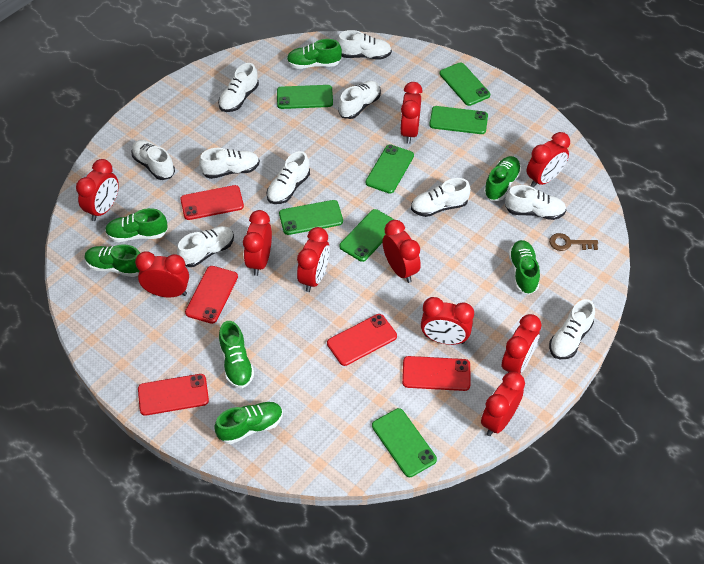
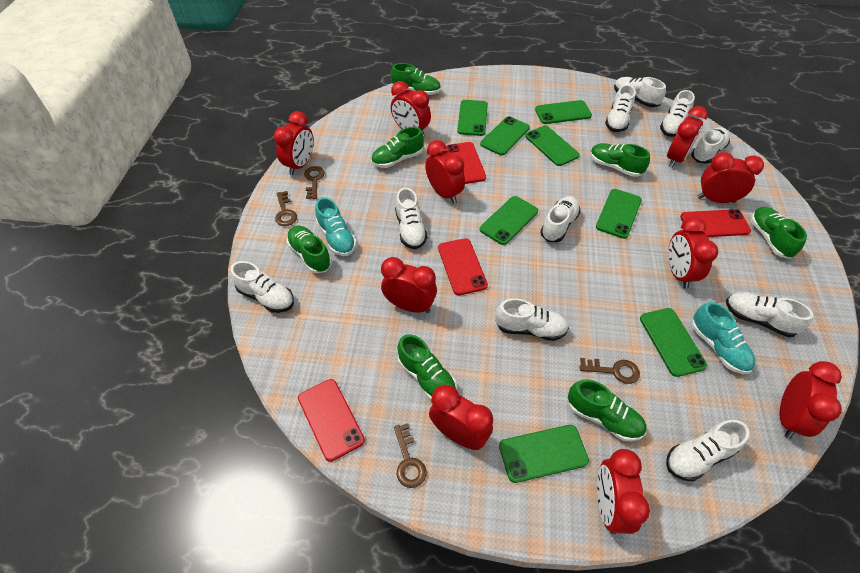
brown key: 1 -> 4
green phone: 7 -> 8
red phone: 5 -> 4
turquoise shoe: 0 -> 2

